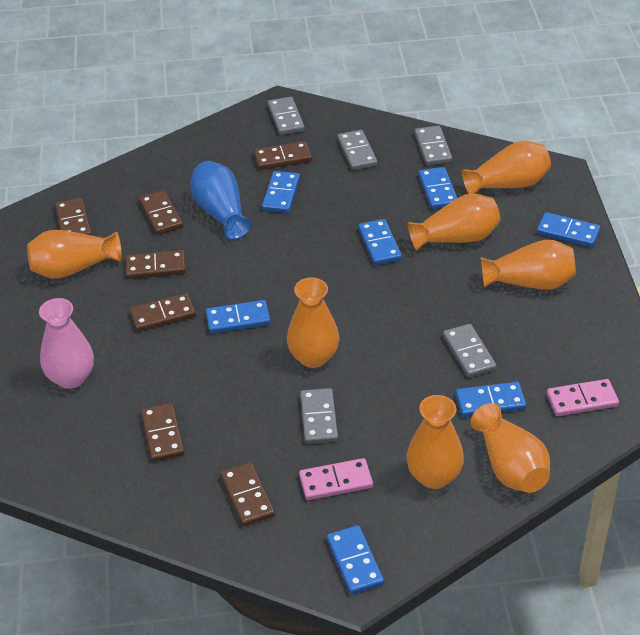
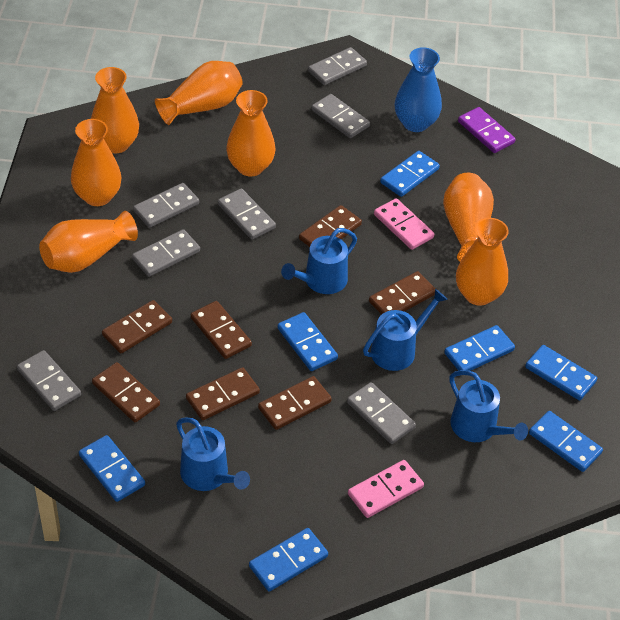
blue watering can: 0 -> 4
grey domino: 5 -> 7
pink vase: 1 -> 0
purple domino: 0 -> 1

